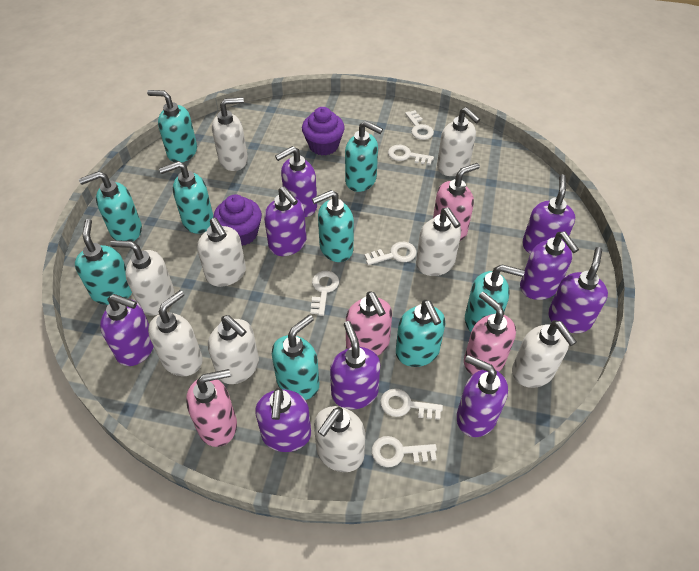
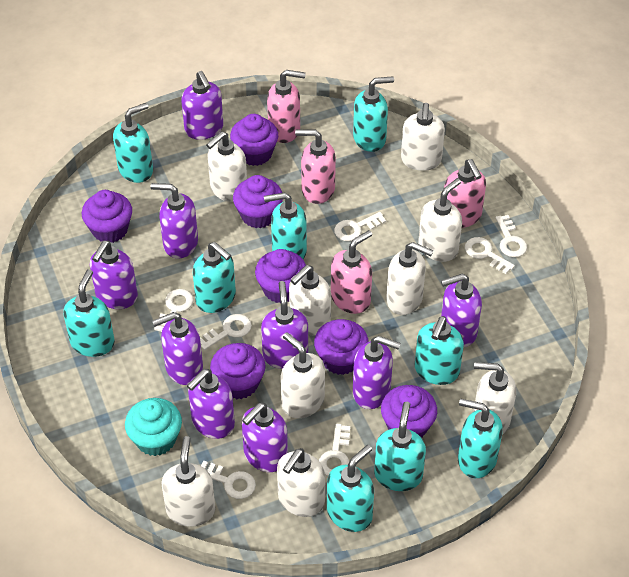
purple cupcake: 2 -> 7
turquoise cupcake: 0 -> 1
white key: 6 -> 7

